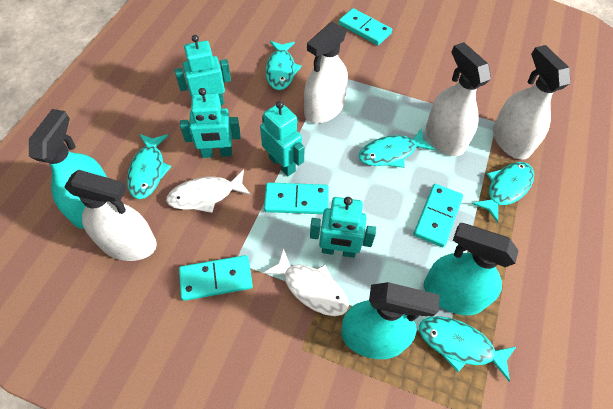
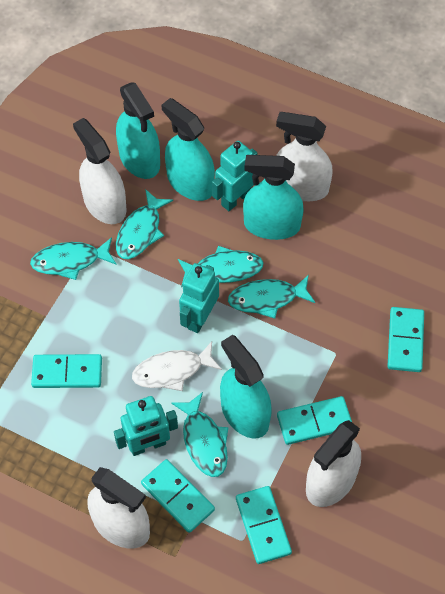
turquoise domino: 4 -> 5
turquoise robot: 4 -> 3
turquoise spray bottle: 3 -> 4
white fish: 2 -> 1

